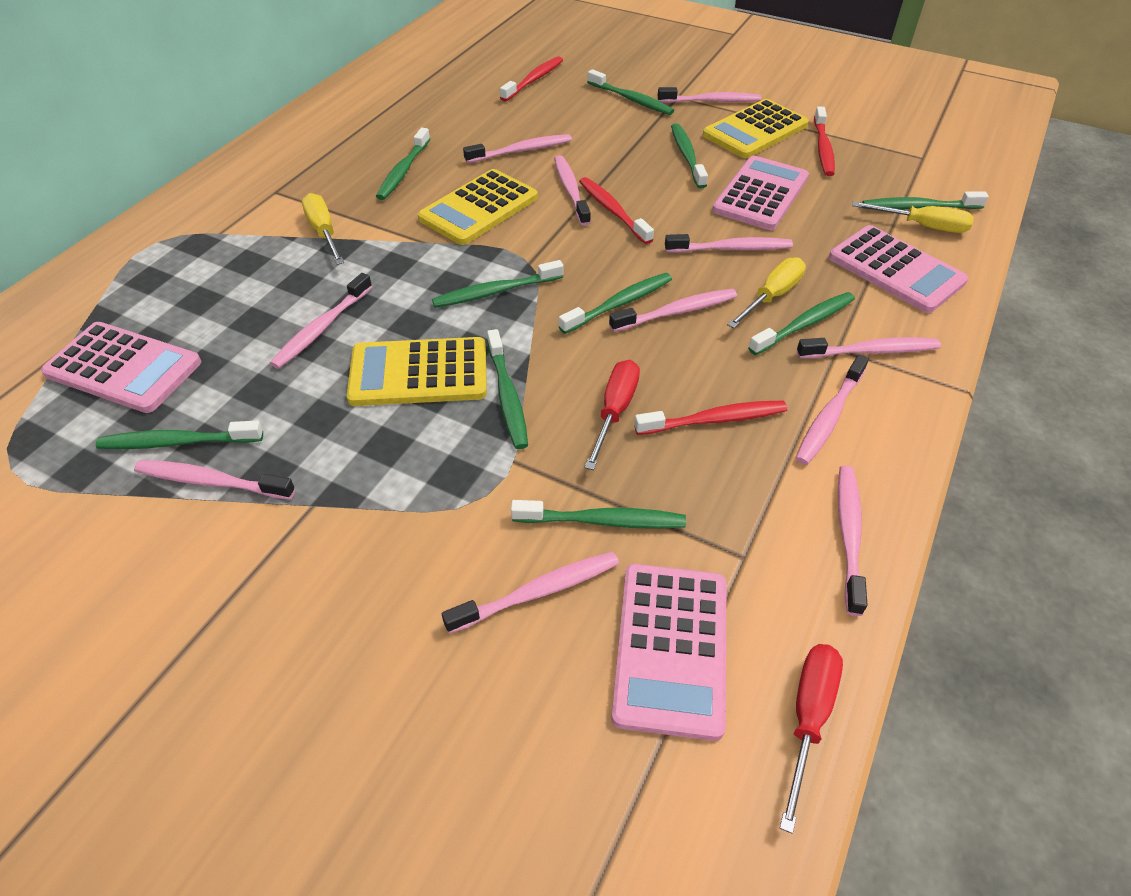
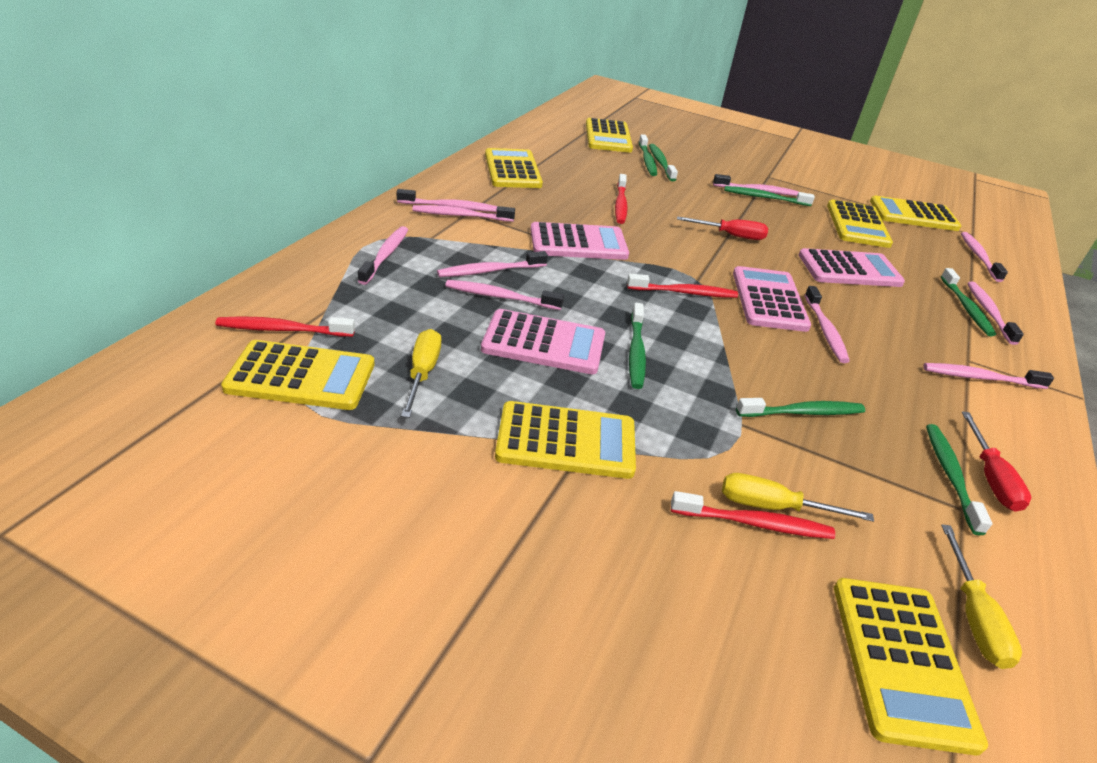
green toothbrush: 10 -> 7
pink toothbrush: 11 -> 10
yellow calculator: 3 -> 7

